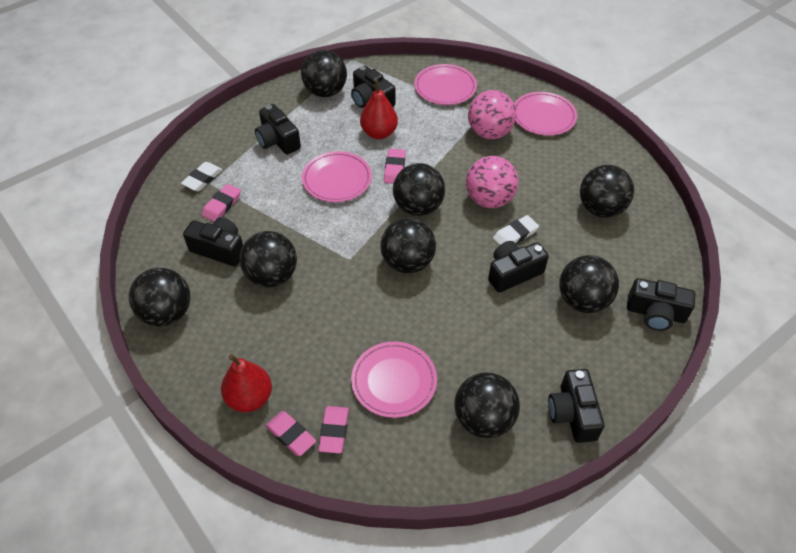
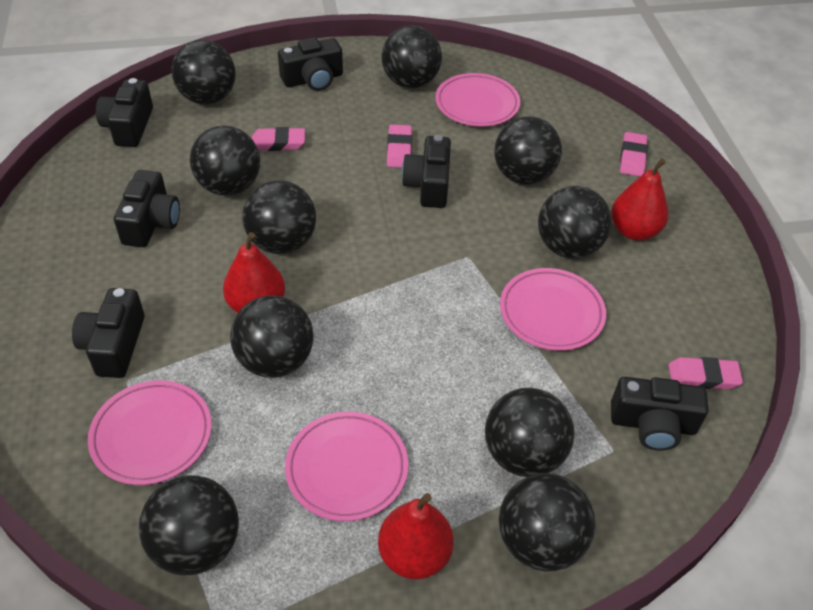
black ball: 8 -> 10
pink ball: 2 -> 0
red pear: 2 -> 3
white eraser: 2 -> 0

